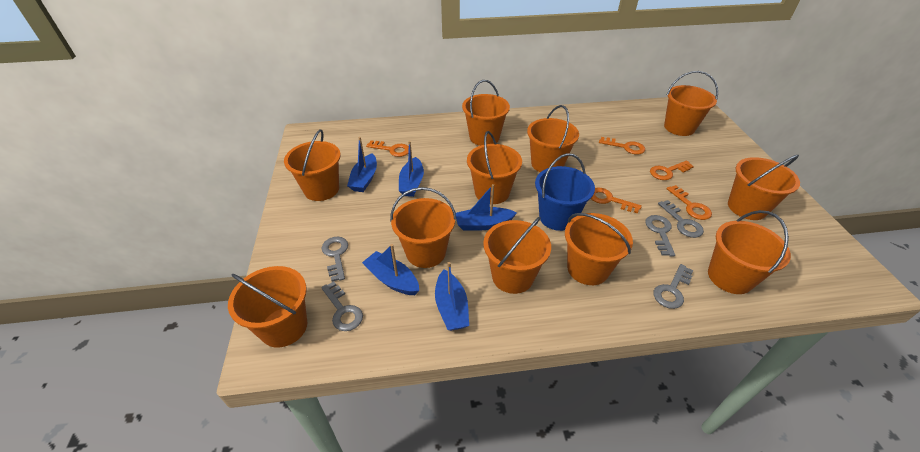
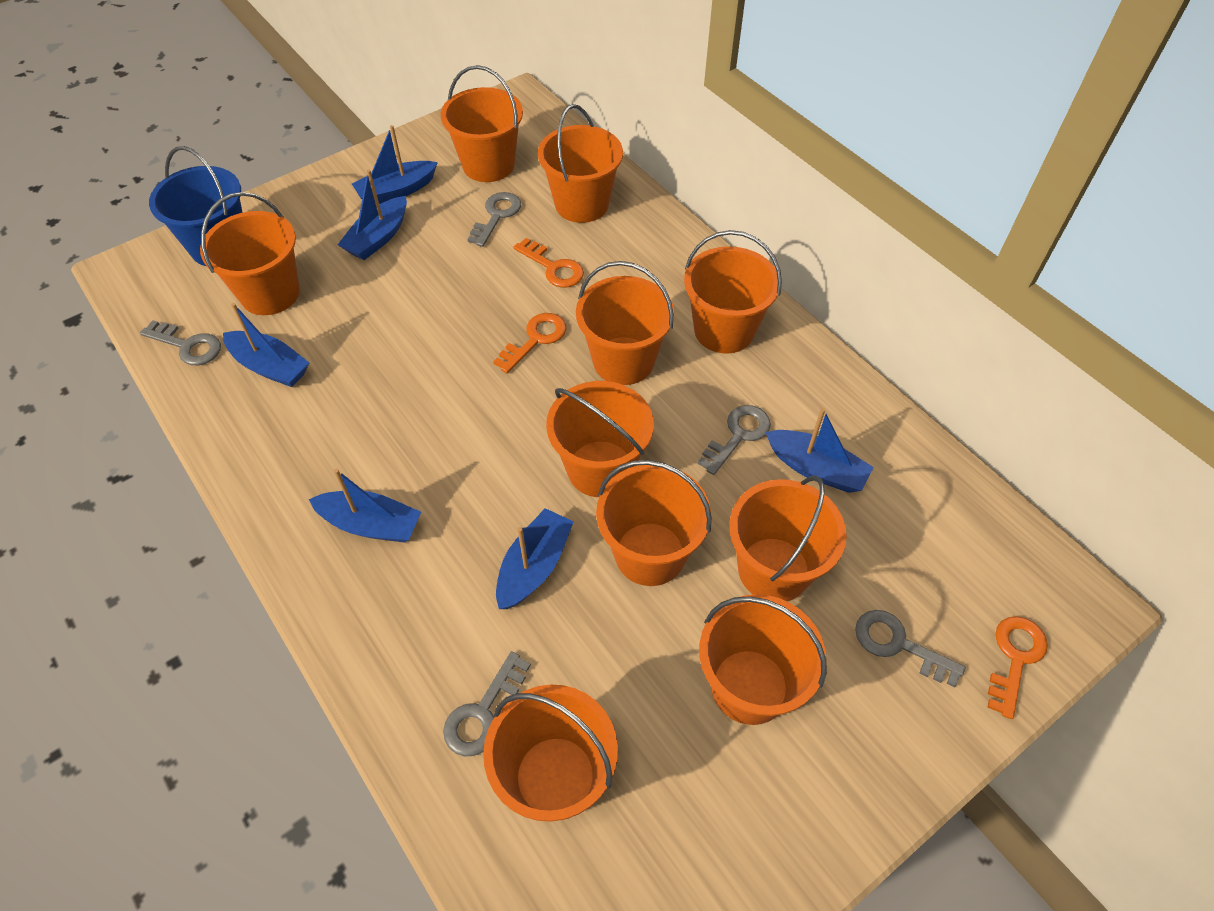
blue boat: 5 -> 6
orange bucket: 11 -> 10
orange key: 5 -> 3

